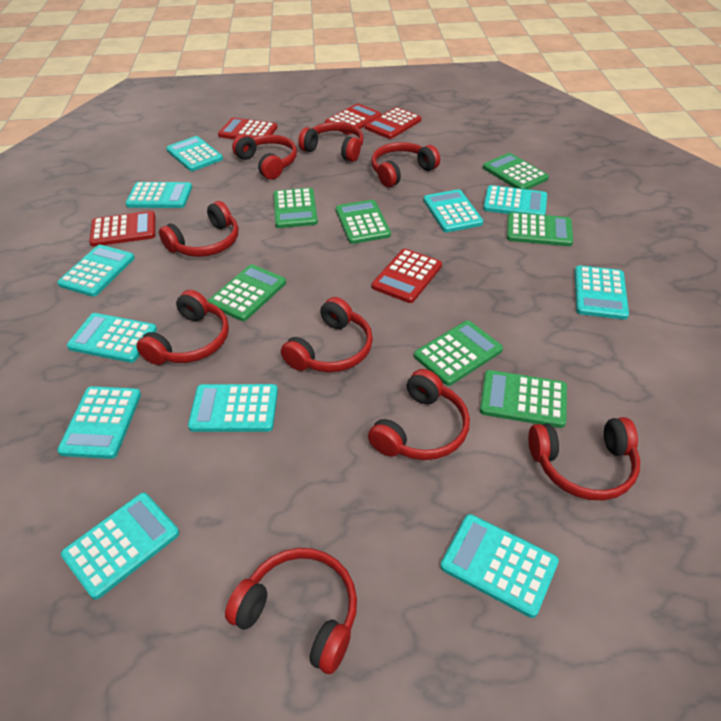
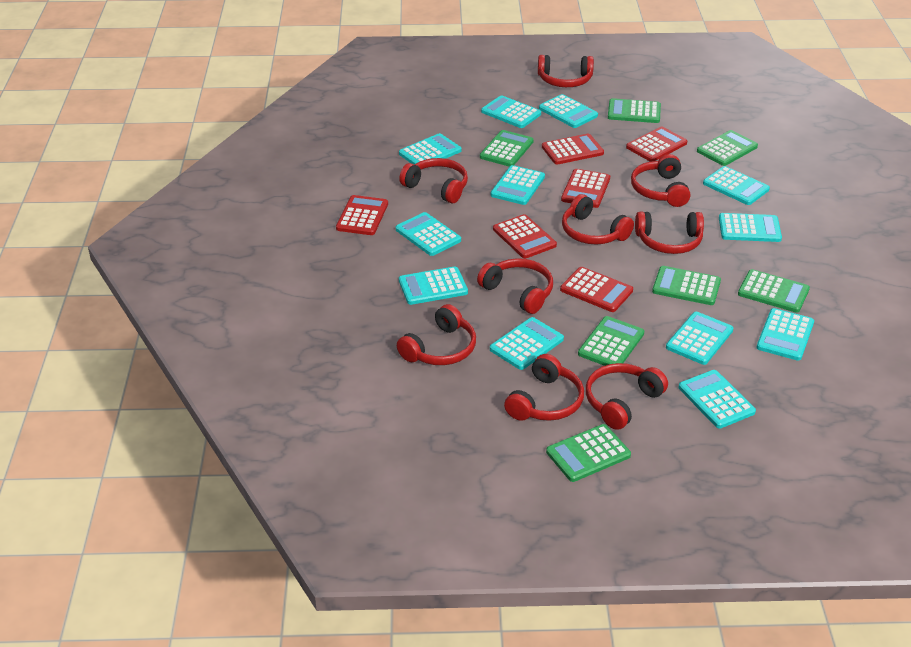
red calculator: 5 -> 6
turquoise calculator: 11 -> 12

